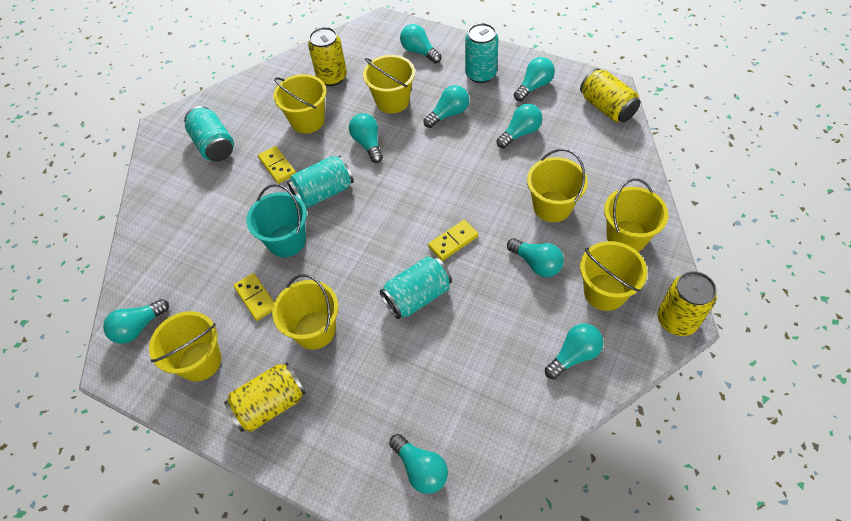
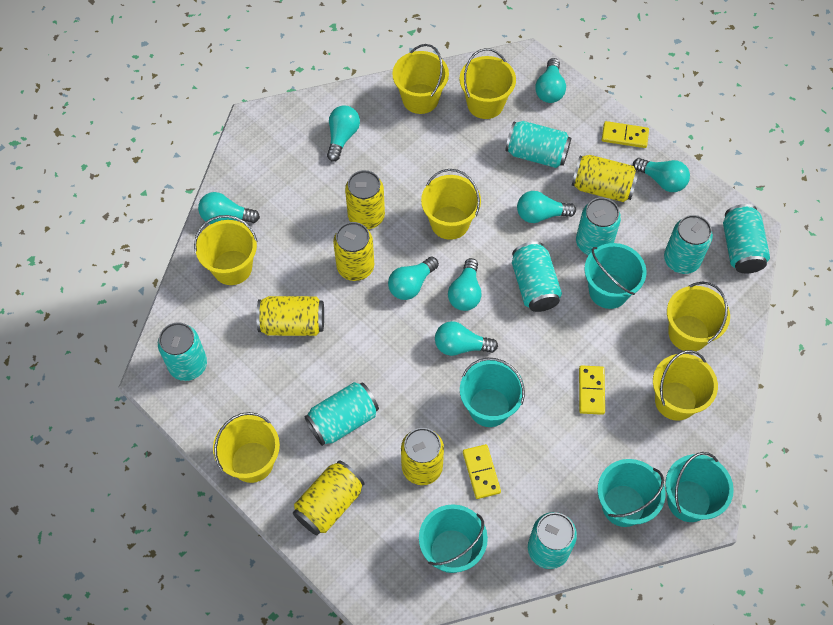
turquoise bucket: 1 -> 5
turquoise can: 4 -> 8
turquoise light bulb: 9 -> 8
yellow can: 4 -> 6

